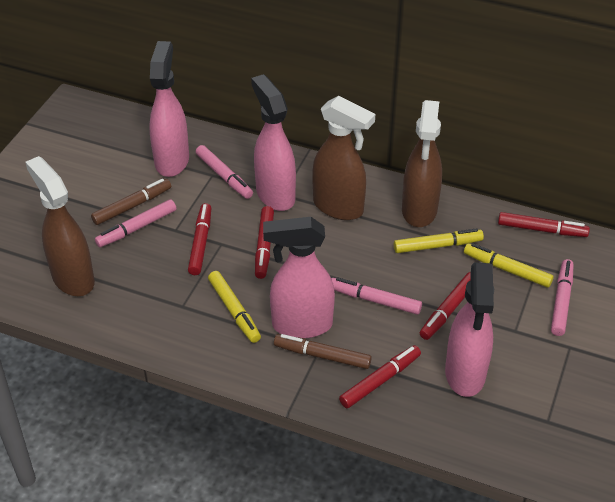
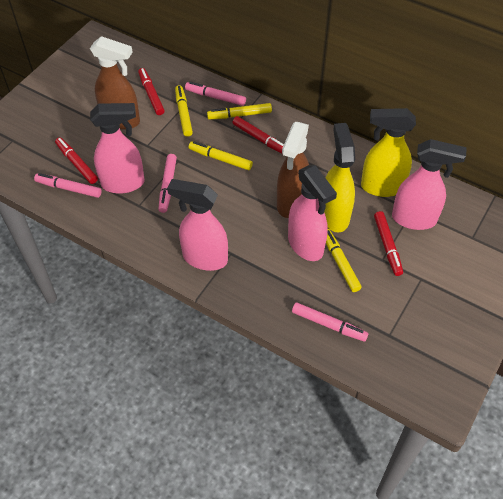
brown marker: 2 -> 0
brown spray bottle: 3 -> 2
red marker: 5 -> 4
yellow marker: 3 -> 4
yellow spray bottle: 0 -> 2

